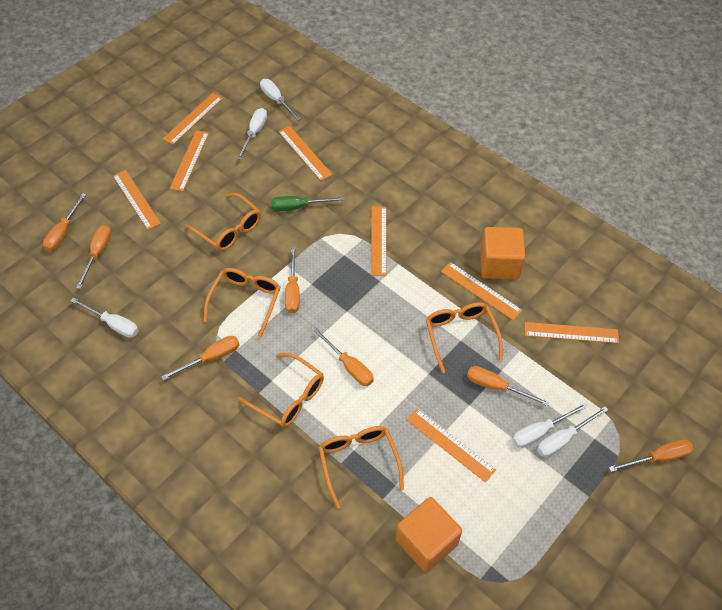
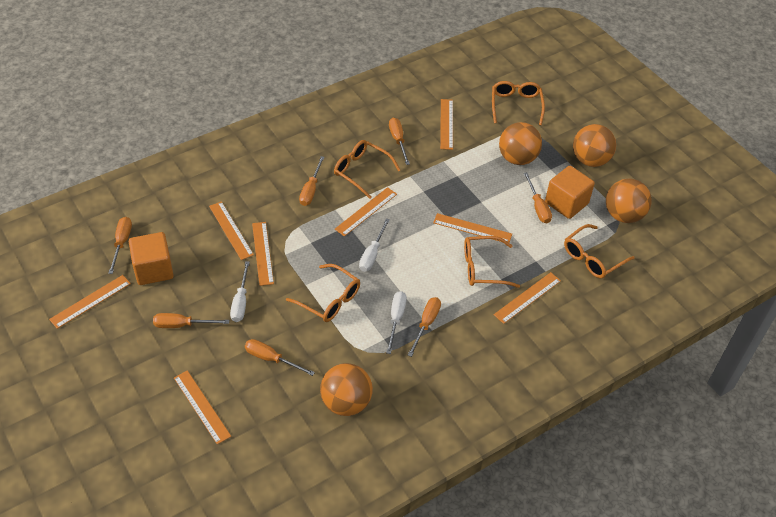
green screwdriver: 1 -> 0
orange ball: 0 -> 4
white screwdriver: 5 -> 3

